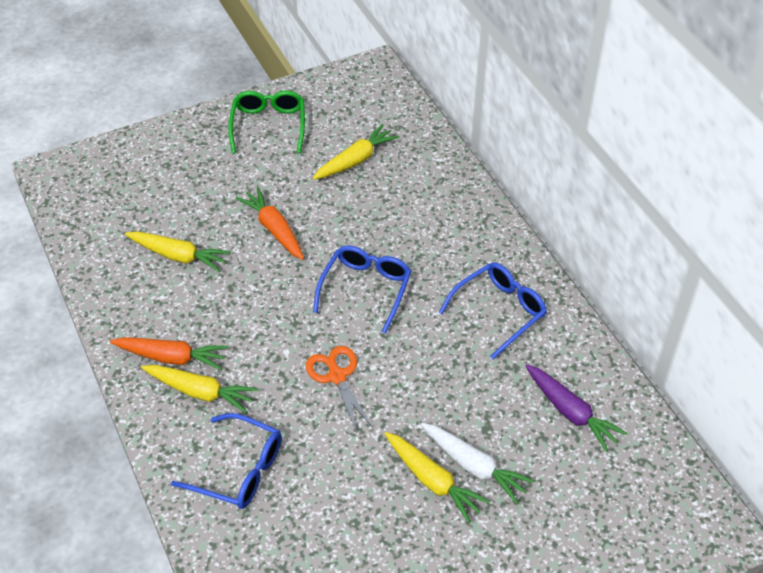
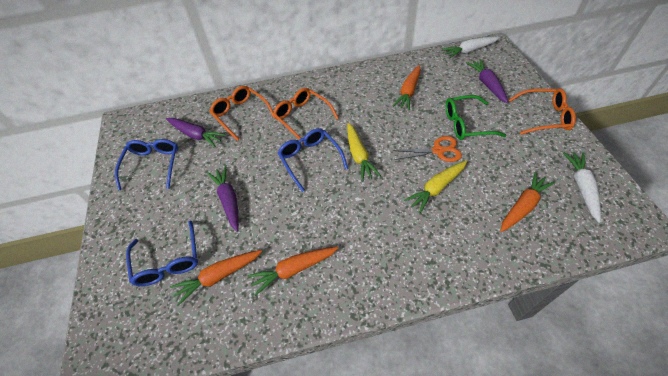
orange carrot: 2 -> 4
orange glasses: 0 -> 3
purple carrot: 1 -> 3
white carrot: 1 -> 2
yellow carrot: 4 -> 2

